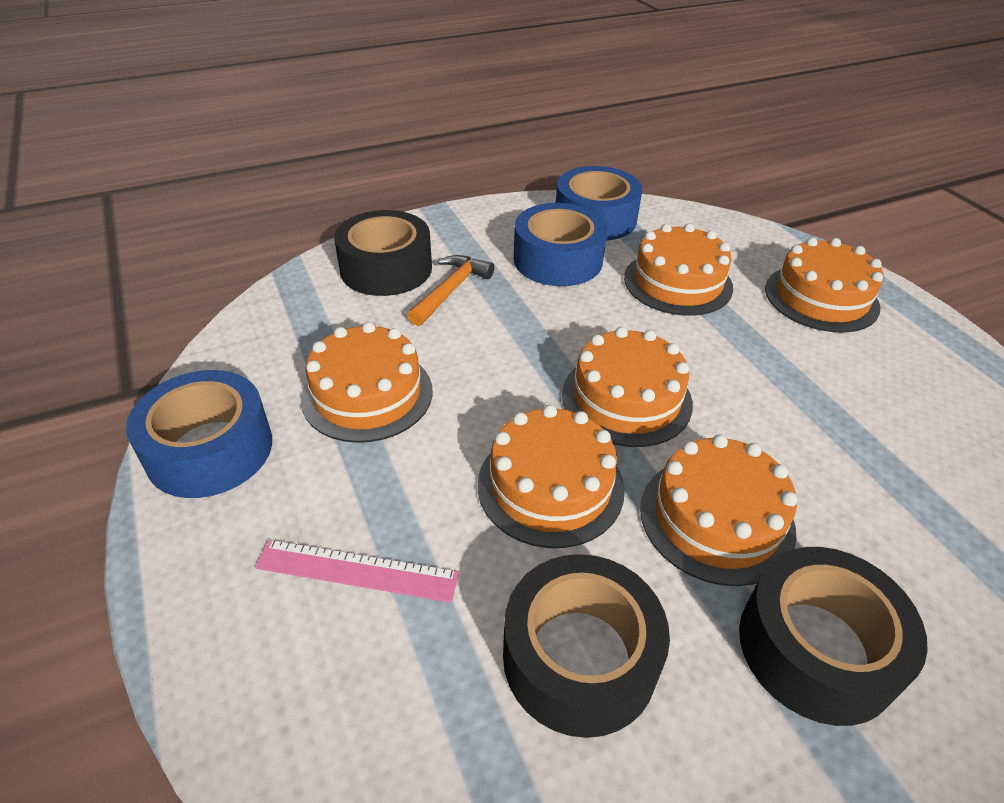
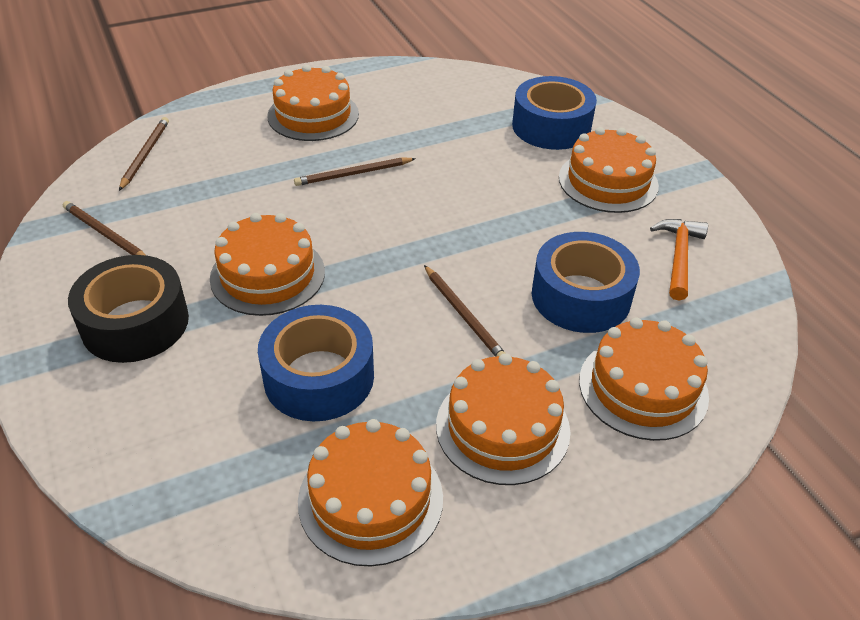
black tape: 3 -> 1
brown pencil: 0 -> 4
pink ruler: 1 -> 0

